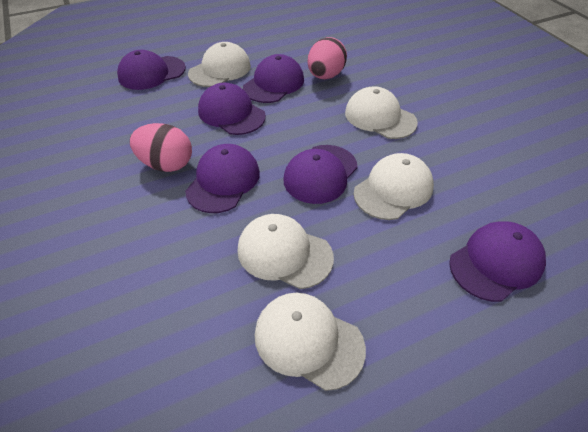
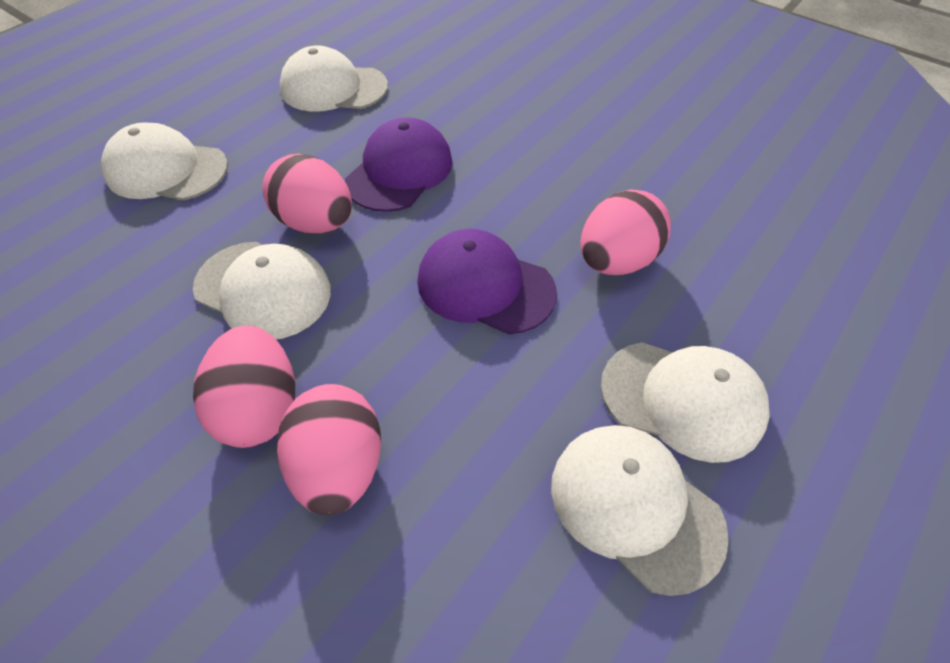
pink egg: 2 -> 4
purple cap: 6 -> 2

